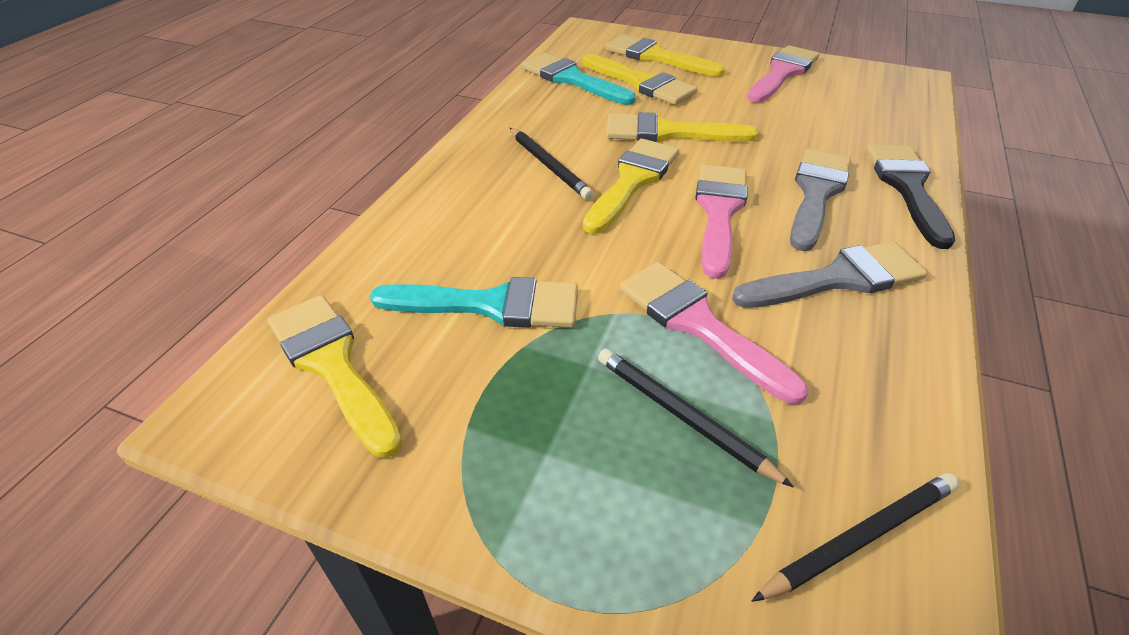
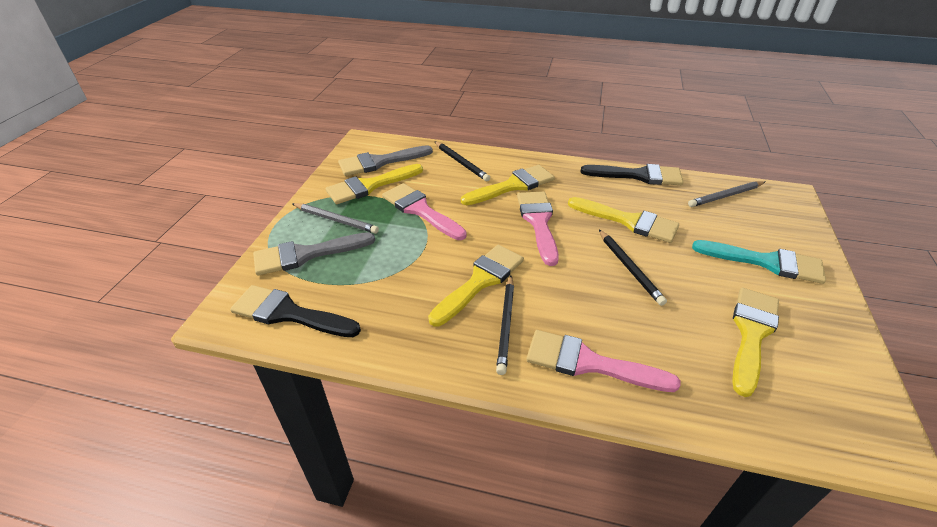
black brush: 1 -> 2
grey pencil: 0 -> 2
turquoise brush: 2 -> 1

